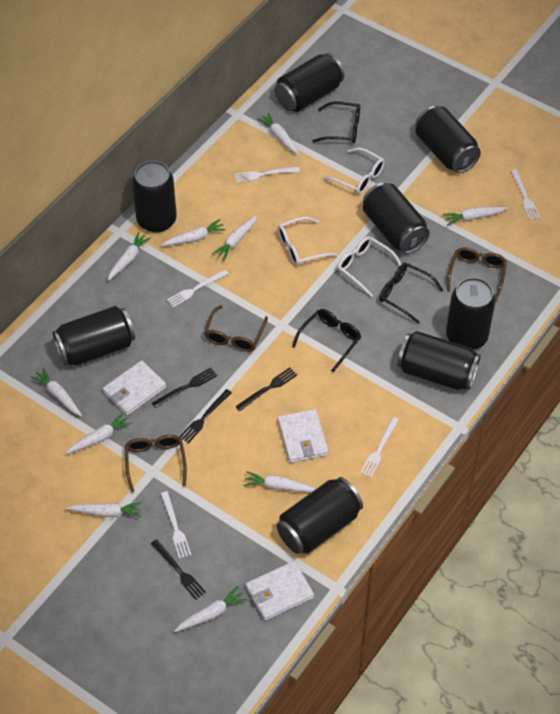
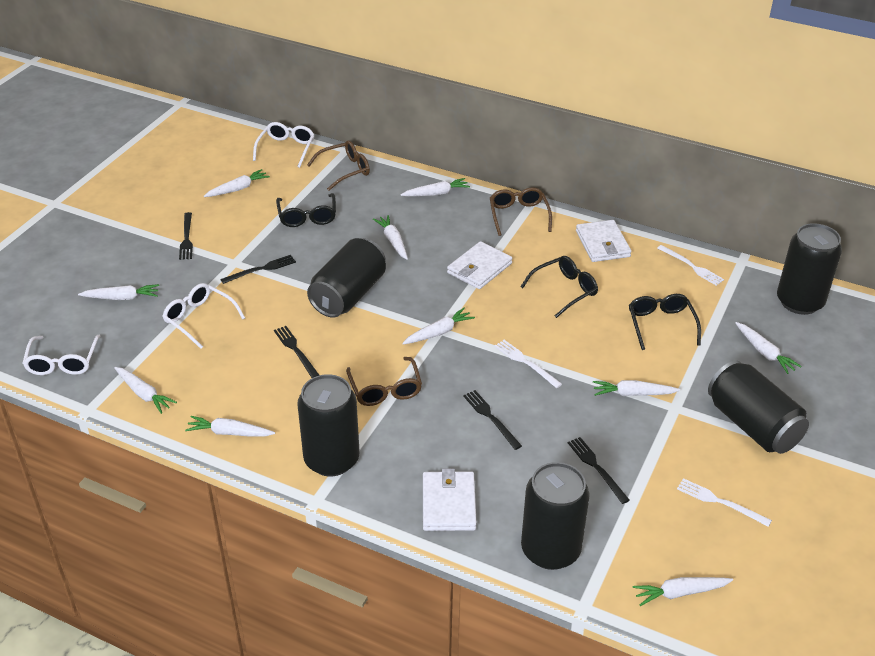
black can: 8 -> 5
black fork: 4 -> 5
white fork: 5 -> 3

